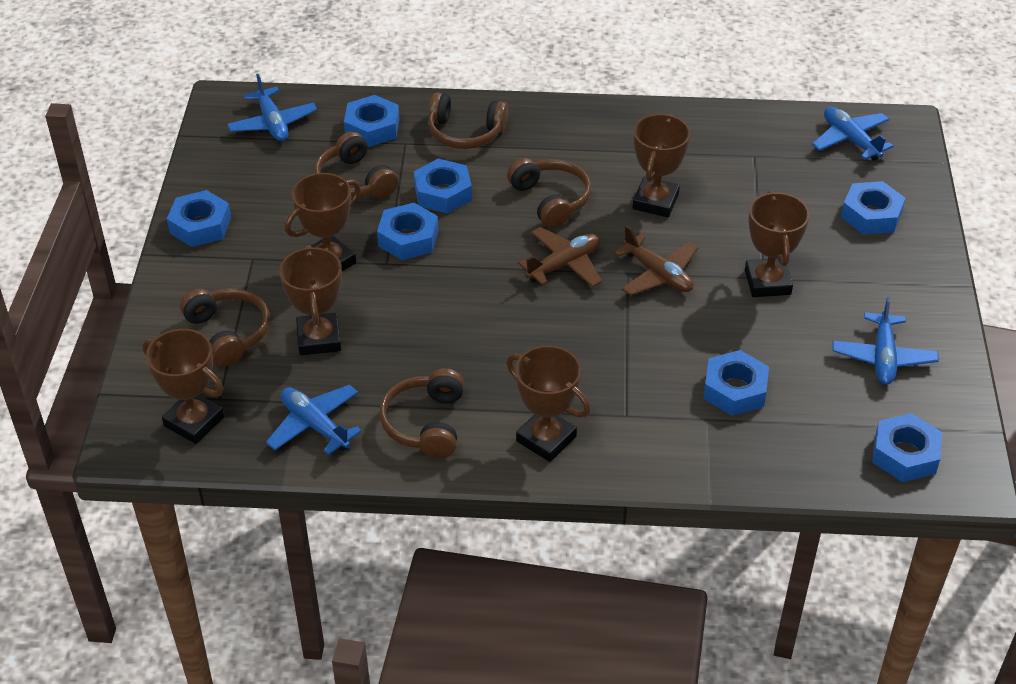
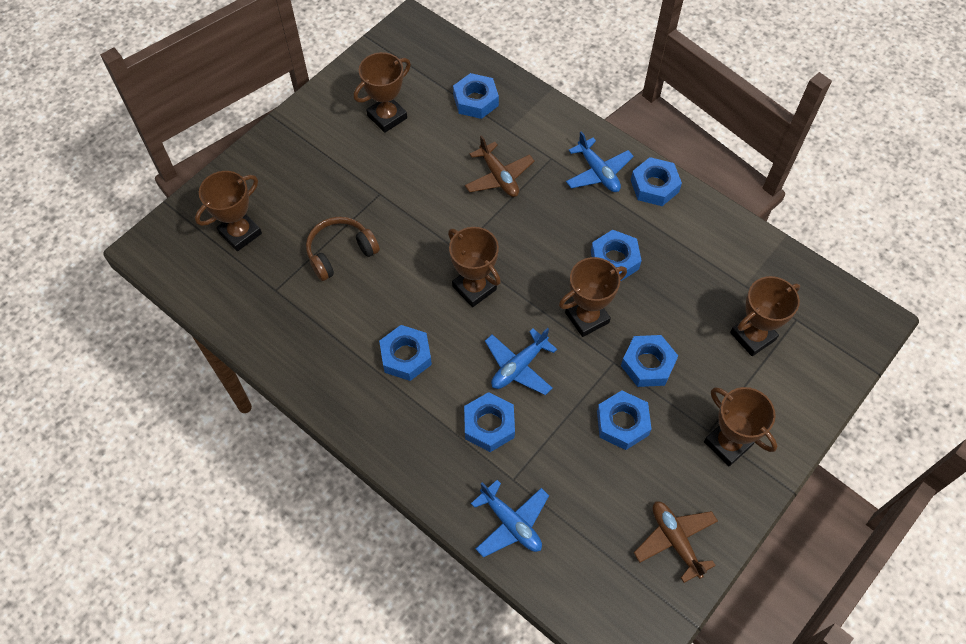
blue plane: 4 -> 3
brown headphones: 5 -> 1

